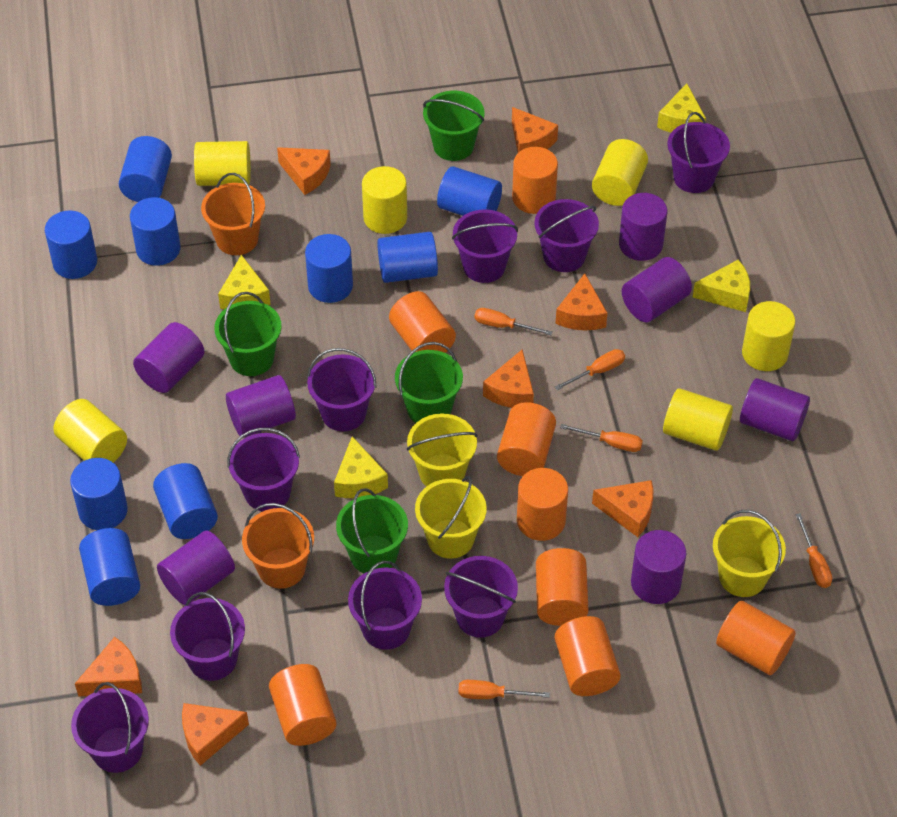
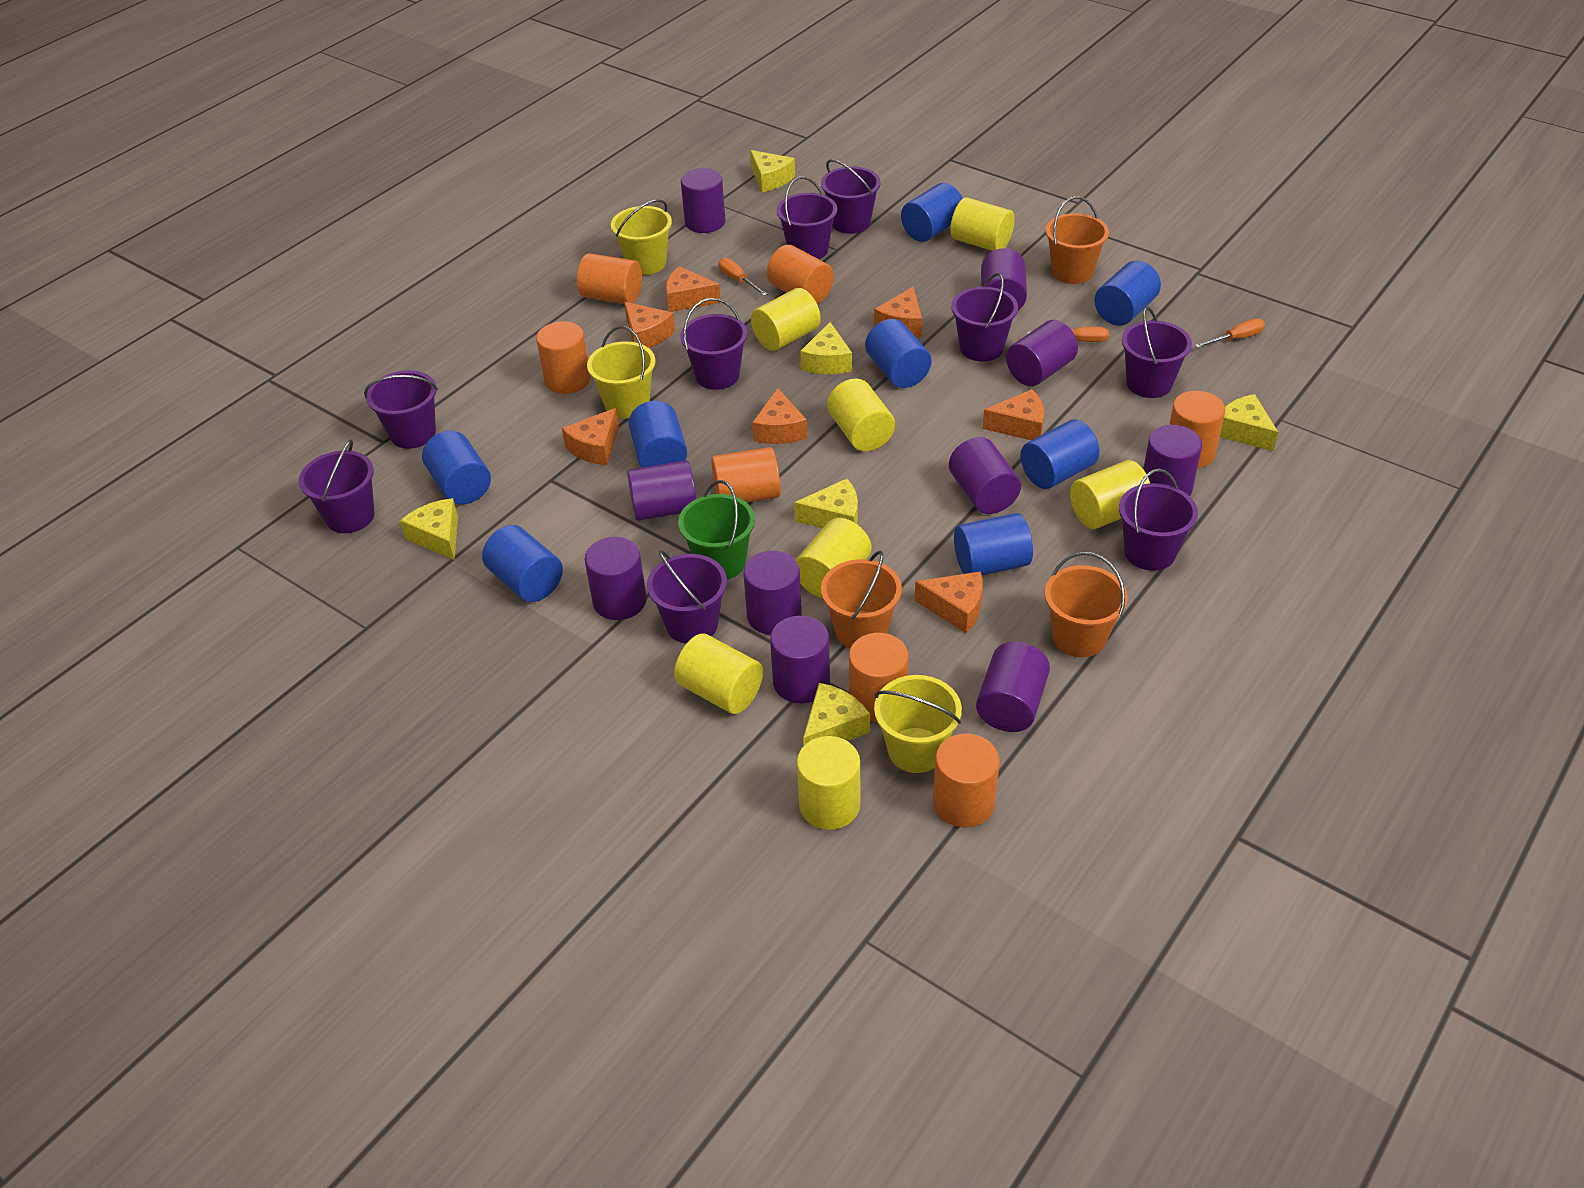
blue cylinder: 9 -> 8
green bucket: 4 -> 1
orange bucket: 2 -> 3
orange cylinder: 8 -> 7
orange screwdriver: 5 -> 3
purple cylinder: 7 -> 10
yellow cheese: 4 -> 6
yellow cylinder: 6 -> 7

